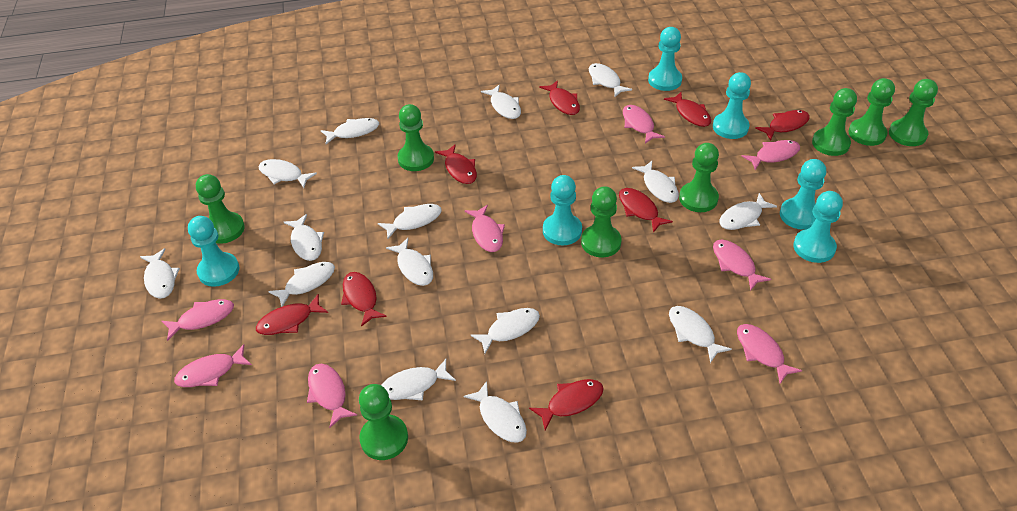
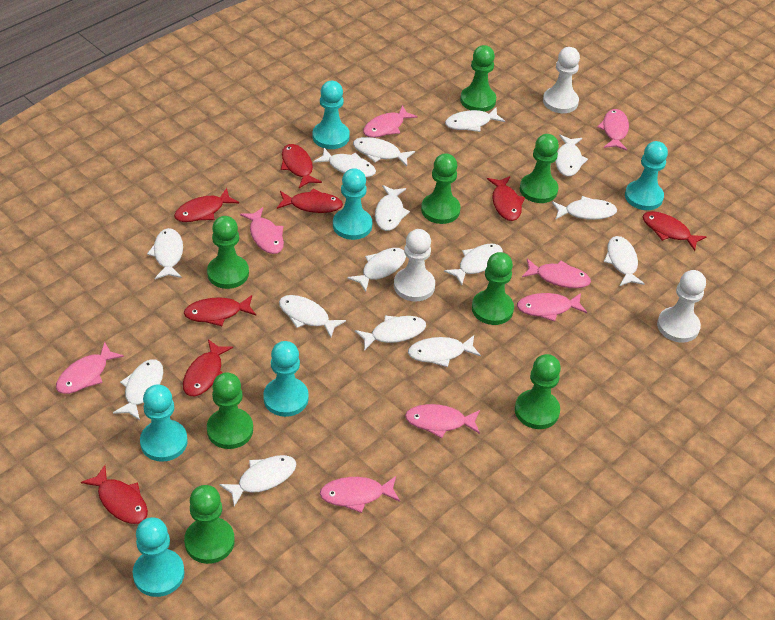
white pawn: 0 -> 3

